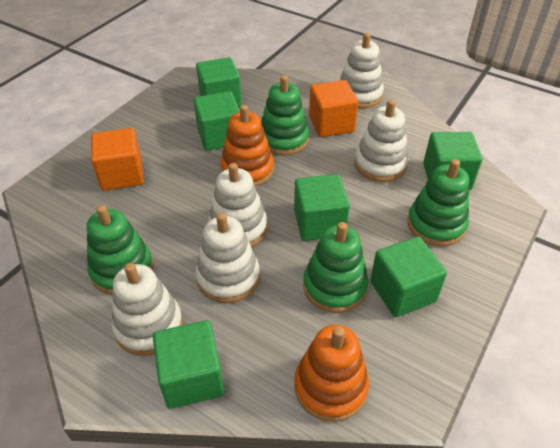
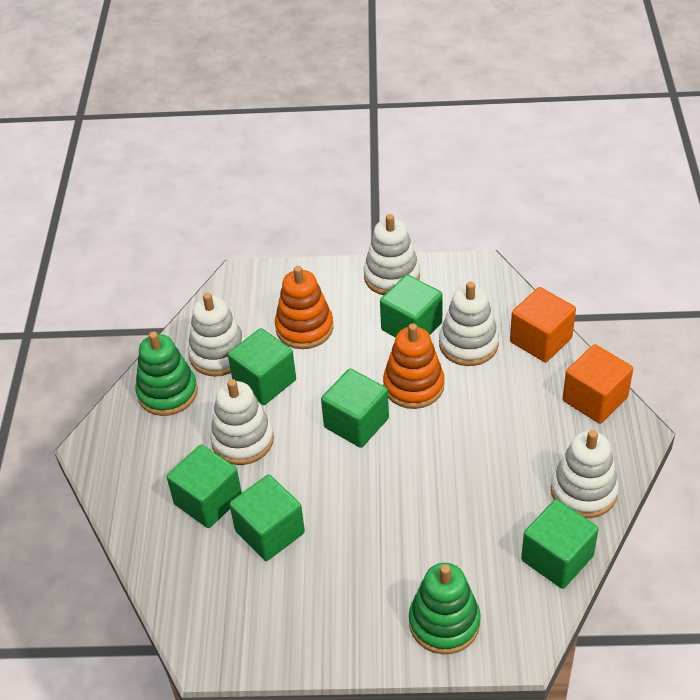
green stacking toy: 4 -> 2

